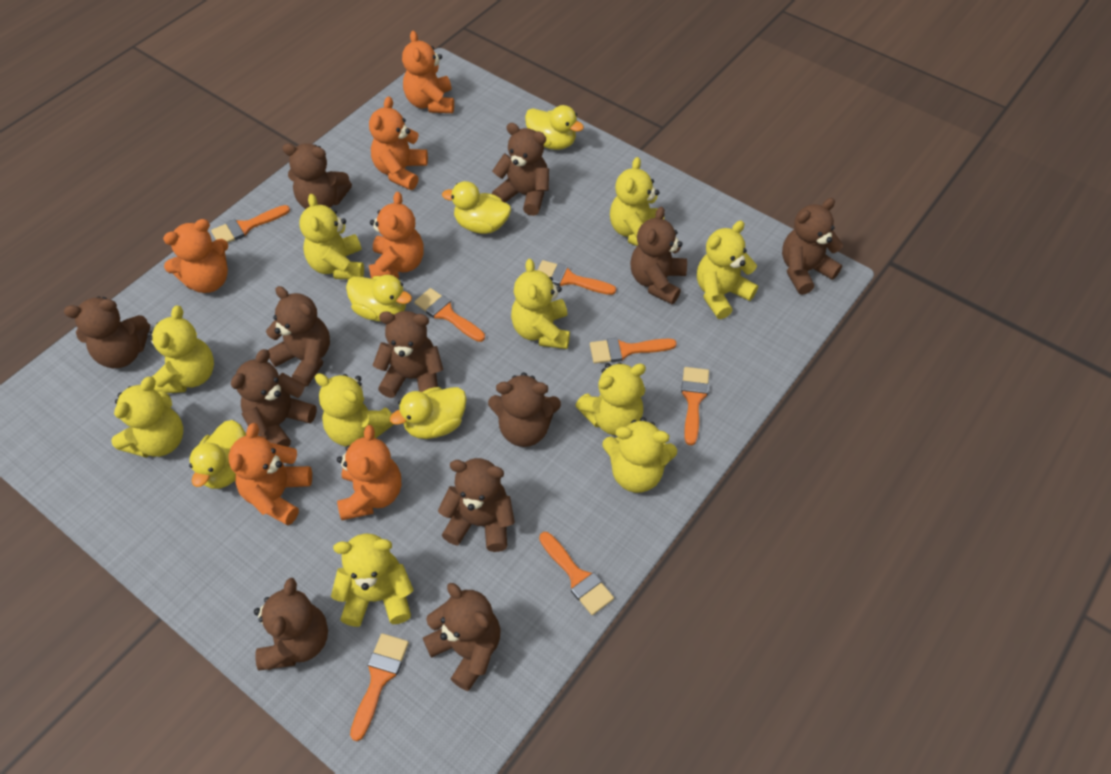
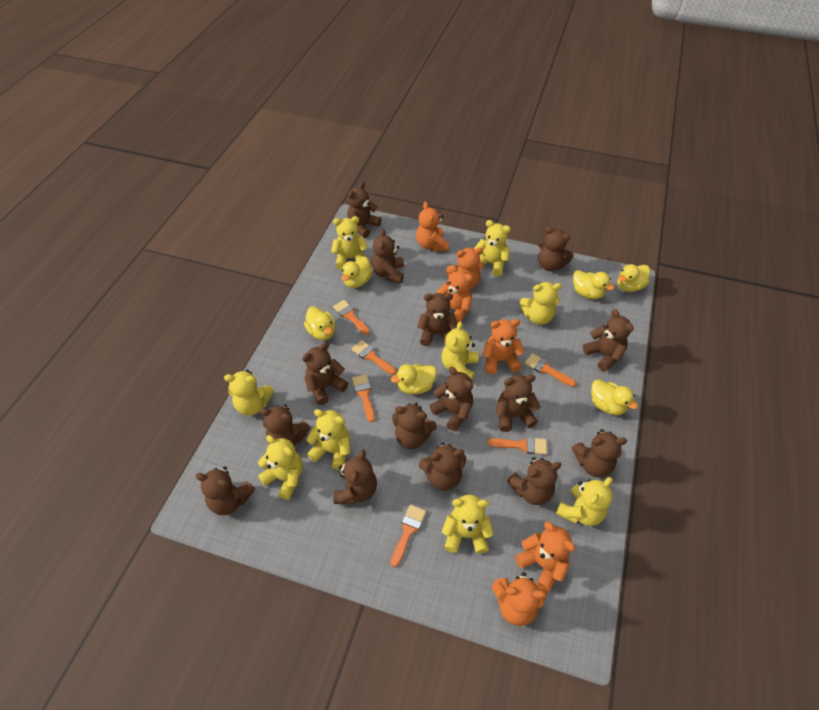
brown teddy bear: 12 -> 15
orange brush: 7 -> 6
yellow duck: 5 -> 6
yellow teddy bear: 10 -> 9

